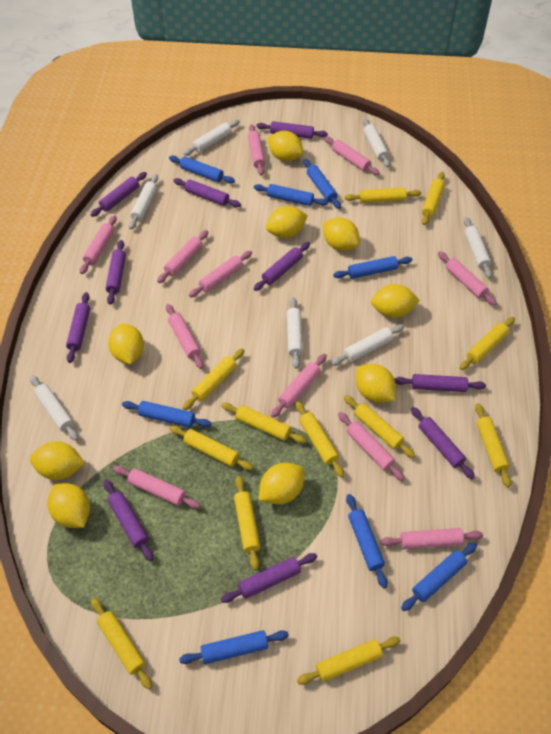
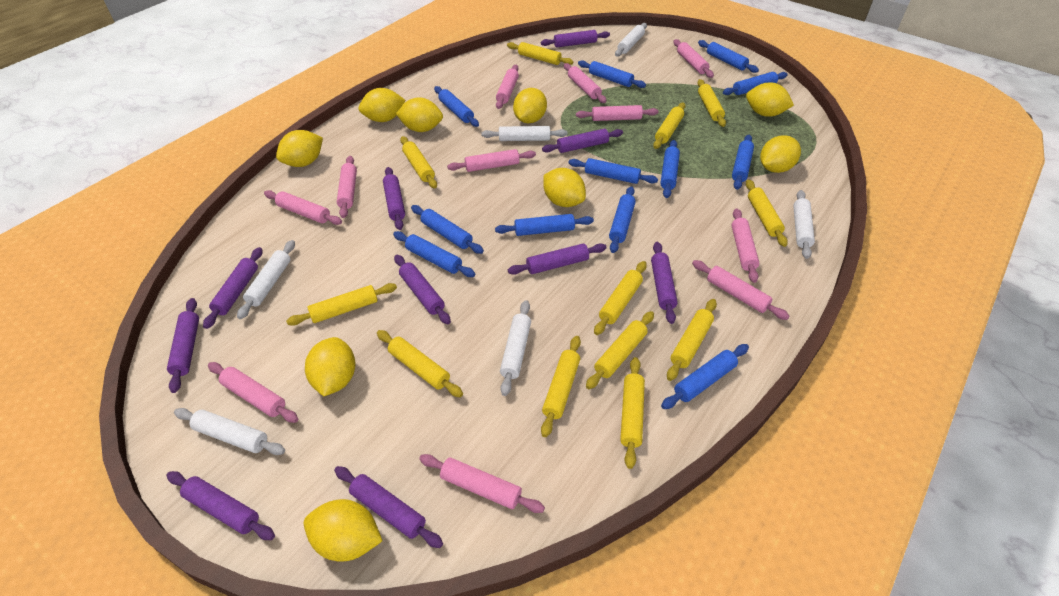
blue rolling pin: 8 -> 12
white rolling pin: 7 -> 6

